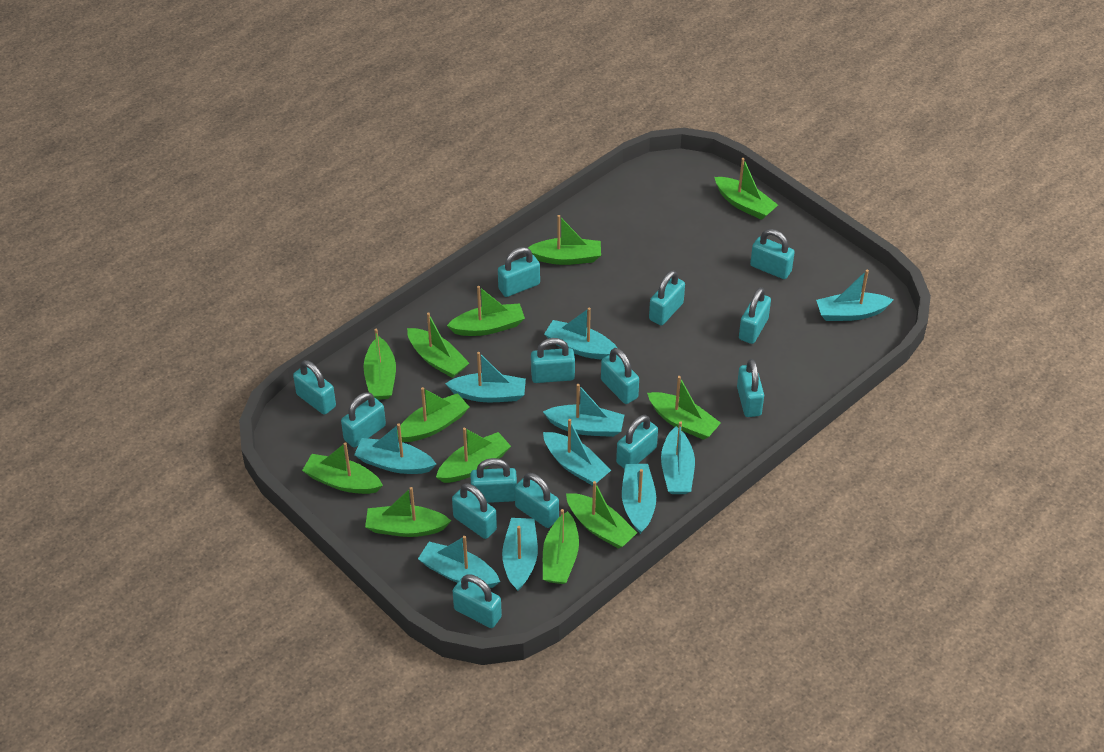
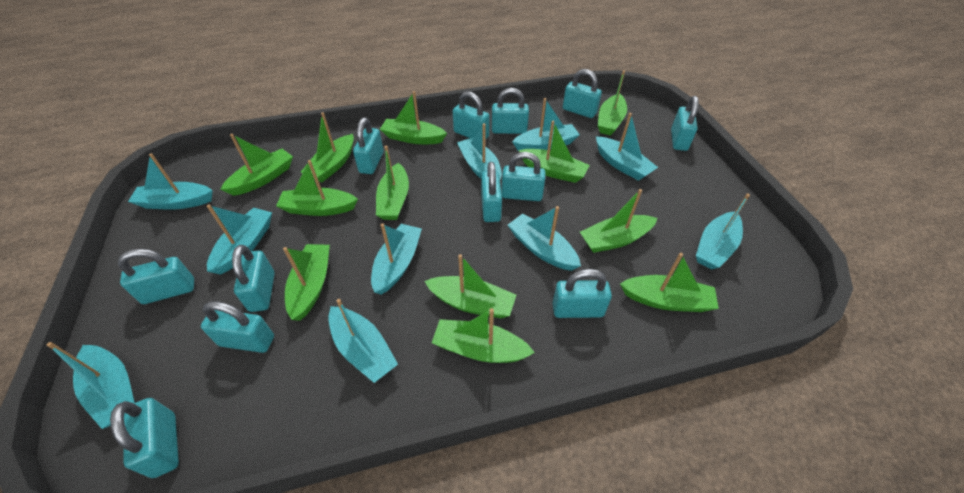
turquoise padlock: 14 -> 12

